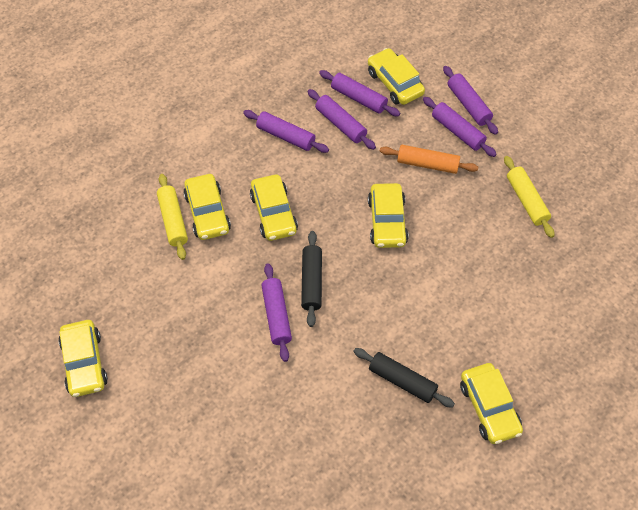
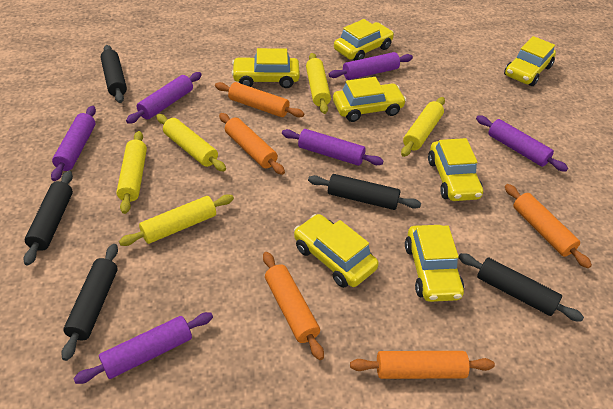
black rolling pin: 2 -> 5
orange rolling pin: 1 -> 5
yellow car: 6 -> 7
yellow rolling pin: 2 -> 5

